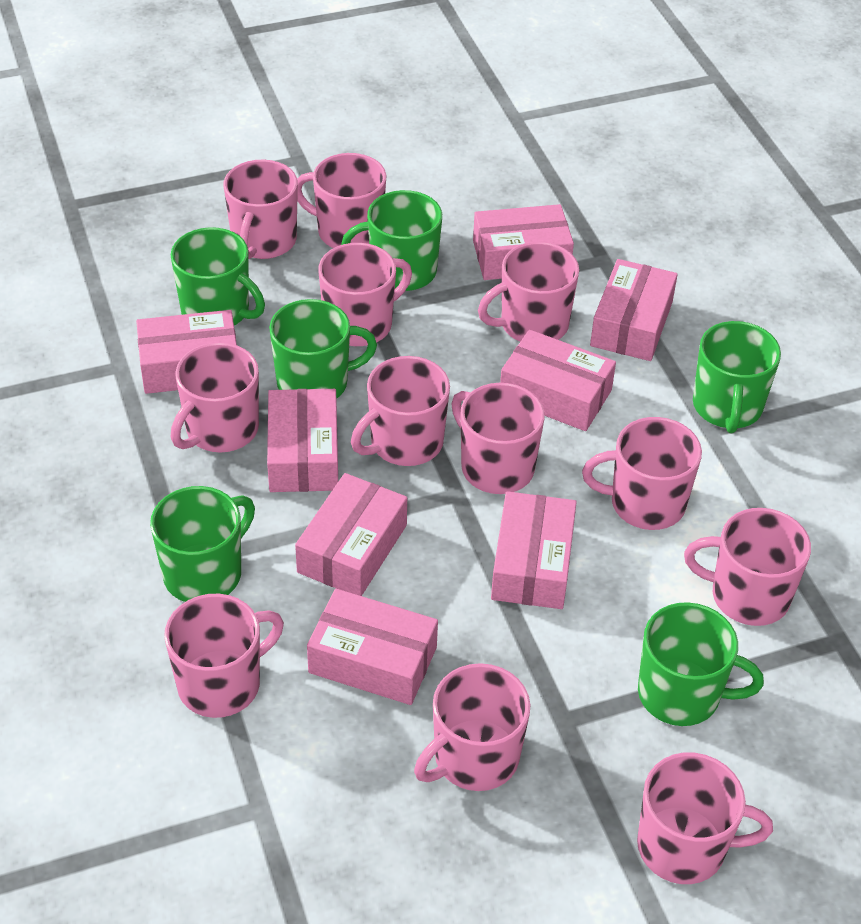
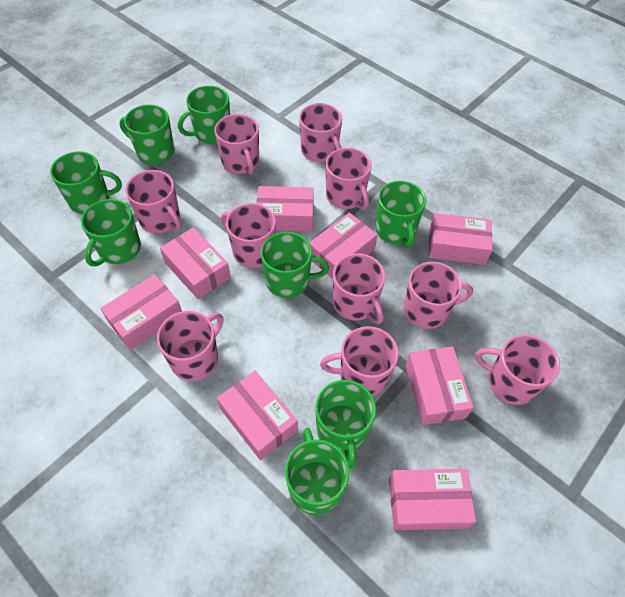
green mug: 6 -> 8
pink mug: 12 -> 10

